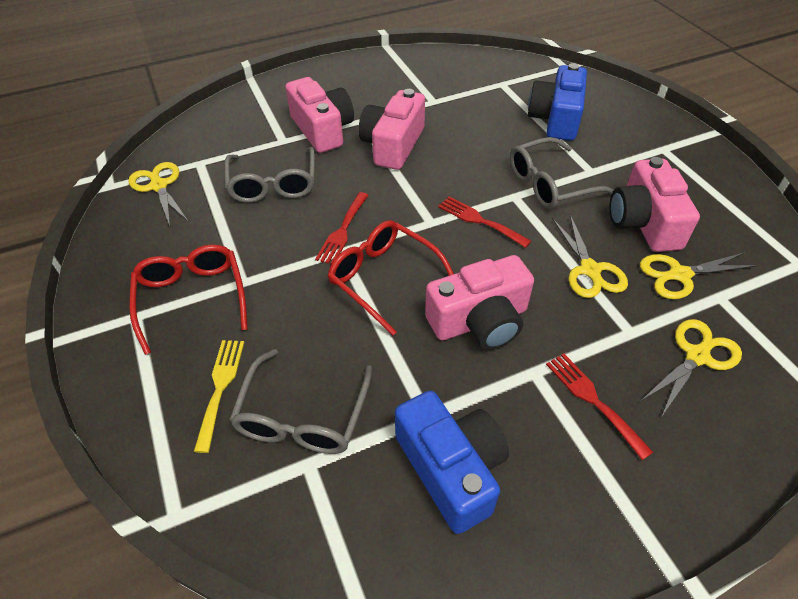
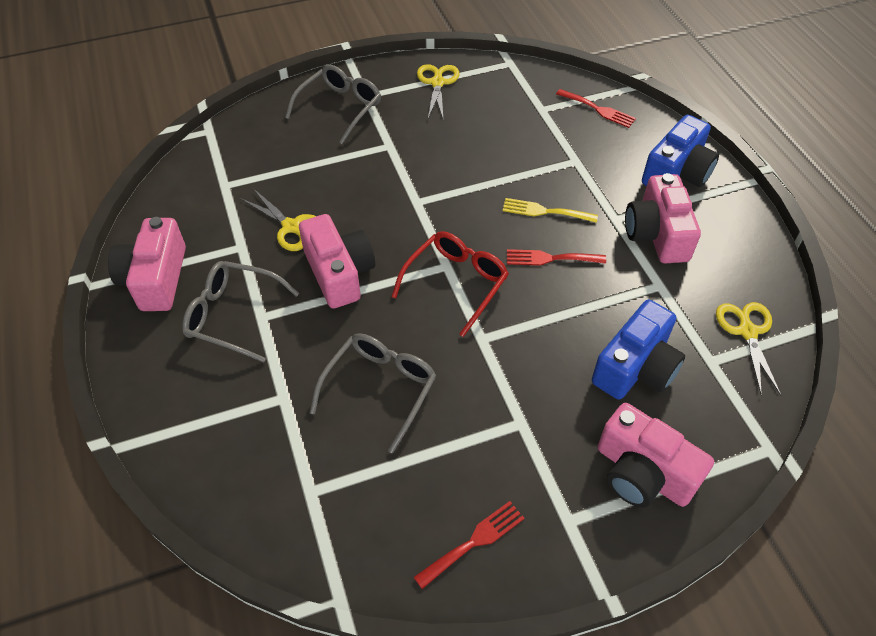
red glasses: 2 -> 1
yellow scissors: 4 -> 3

